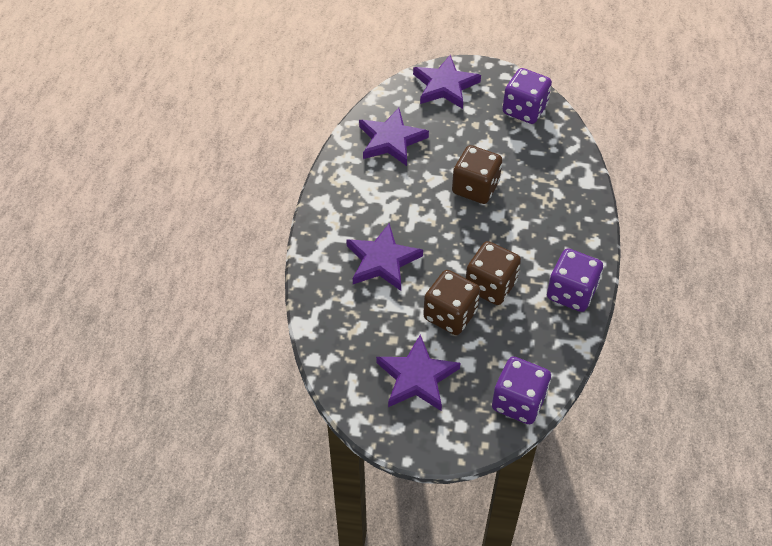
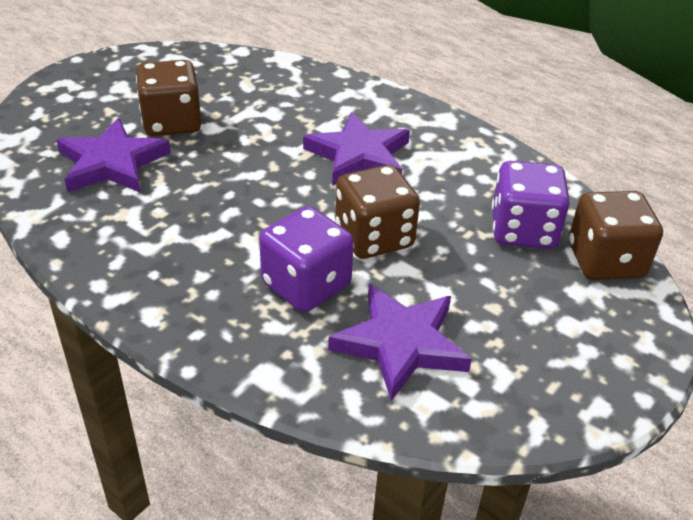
purple dice: 3 -> 2
purple star: 4 -> 3

